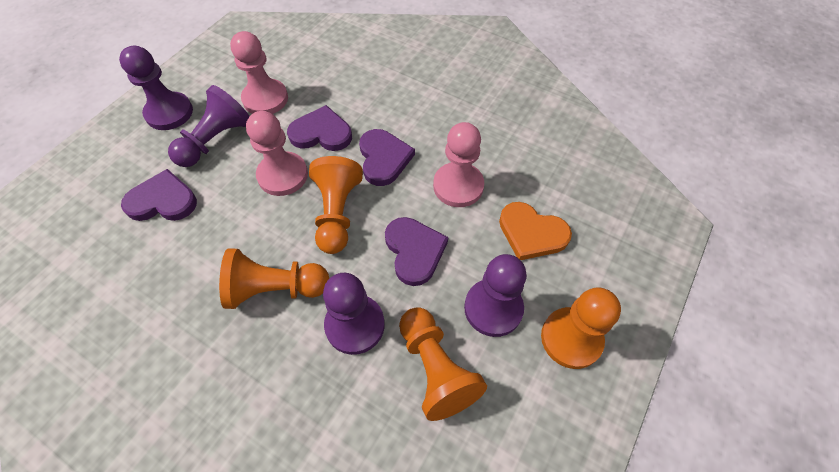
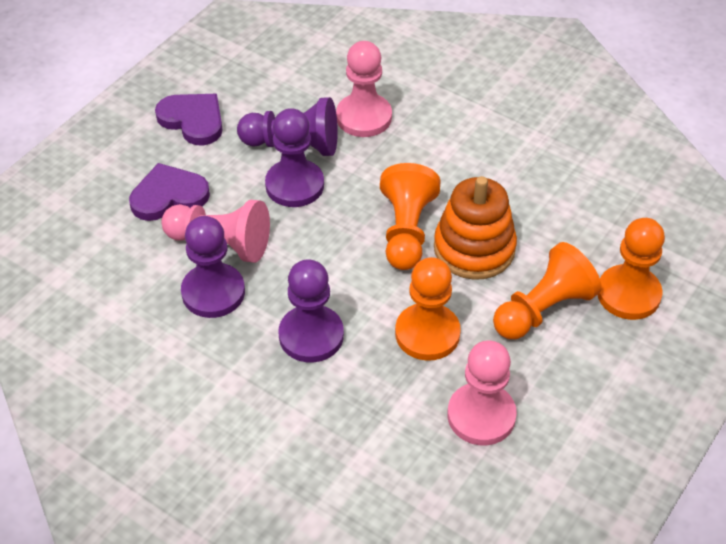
orange heart: 1 -> 0
orange stacking toy: 0 -> 1
purple heart: 4 -> 2

